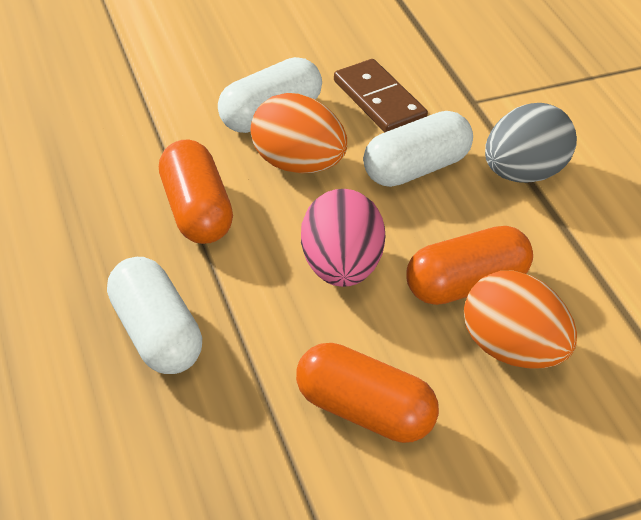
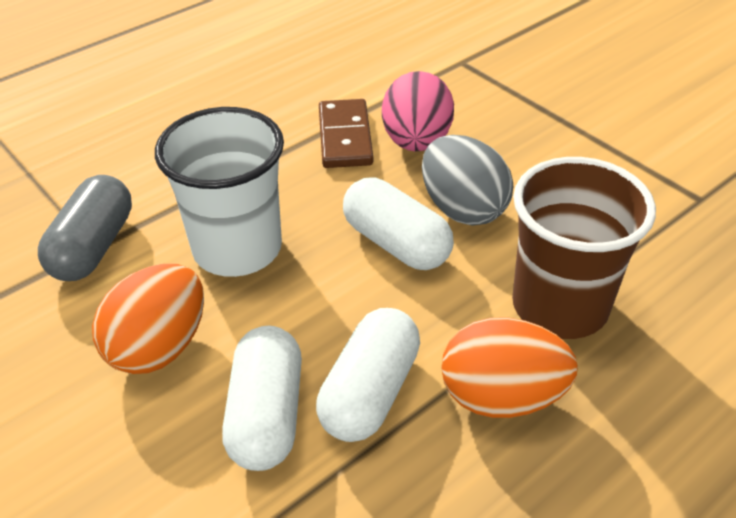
brown cup: 0 -> 1
grey capsule: 0 -> 1
orange capsule: 3 -> 0
white cup: 0 -> 1

